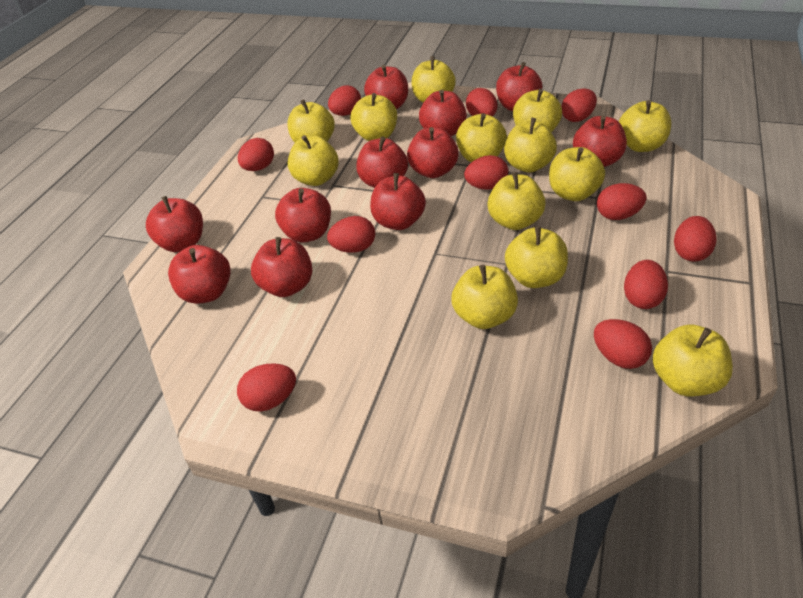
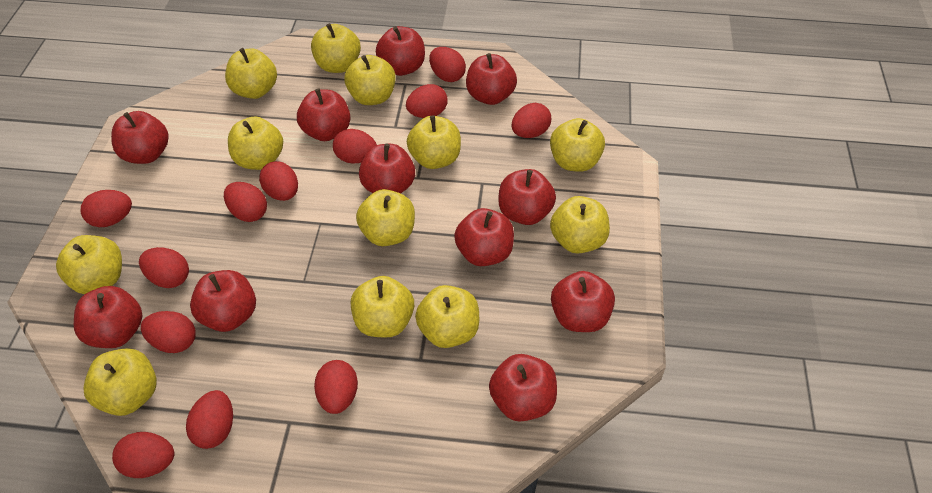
red egg: 11 -> 12
yellow apple: 13 -> 12

